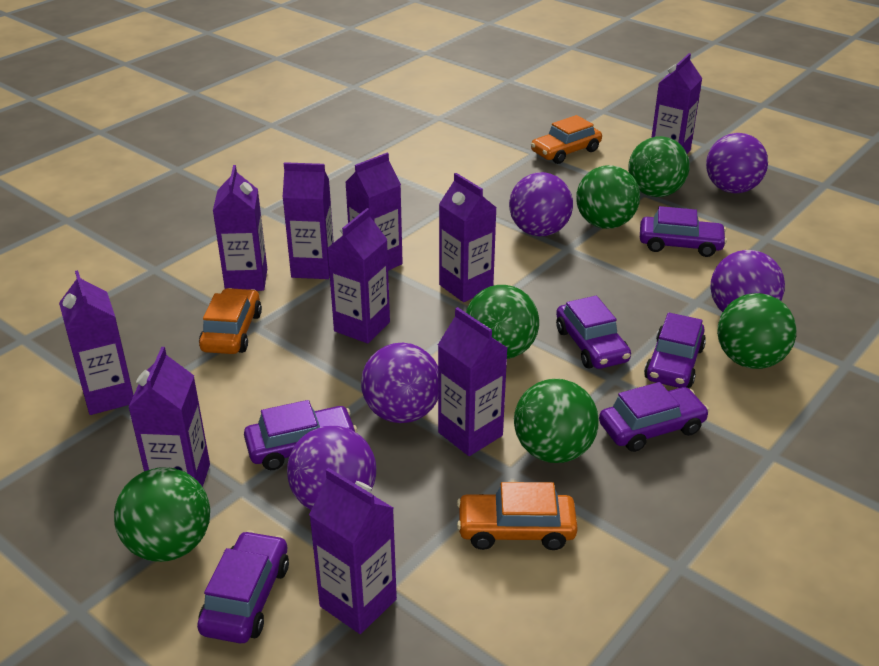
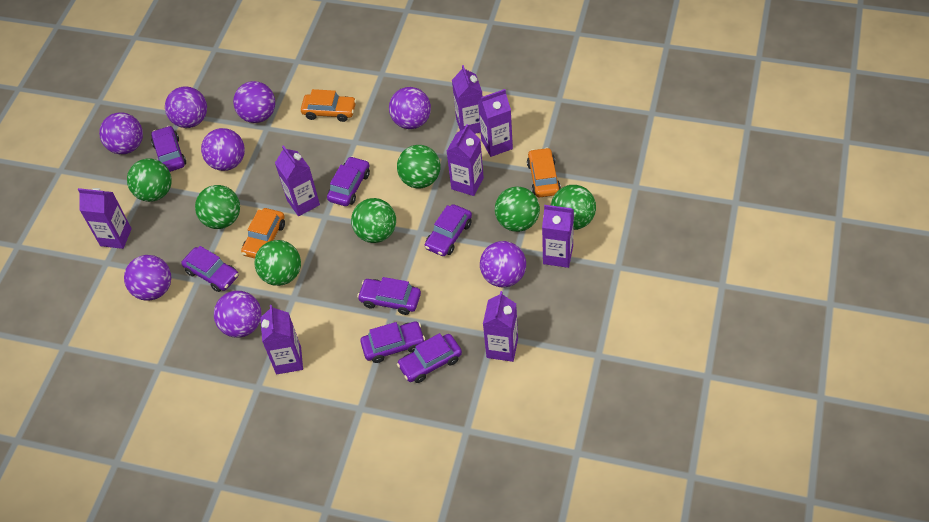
green ball: 6 -> 7
purple ball: 5 -> 8
purple car: 6 -> 7
purple carton: 10 -> 8

